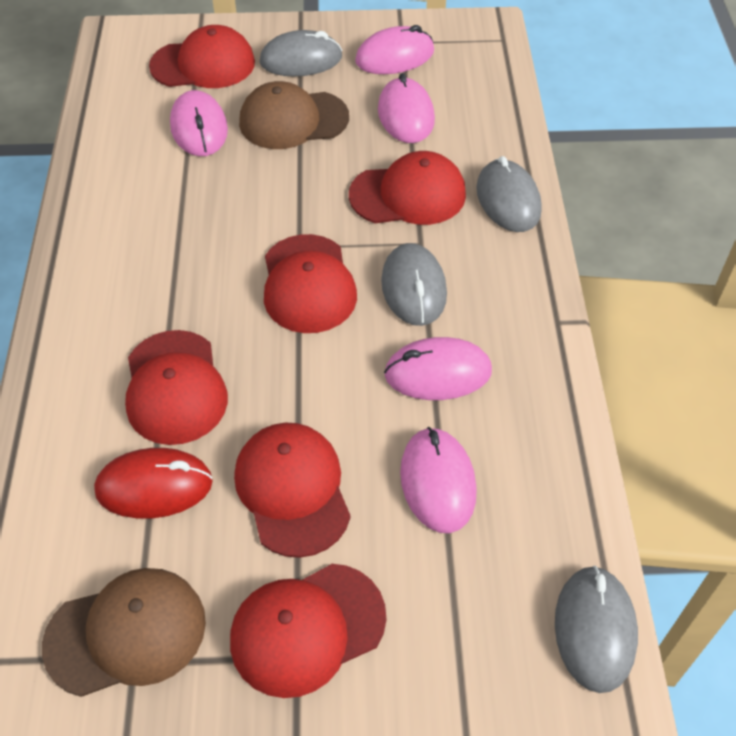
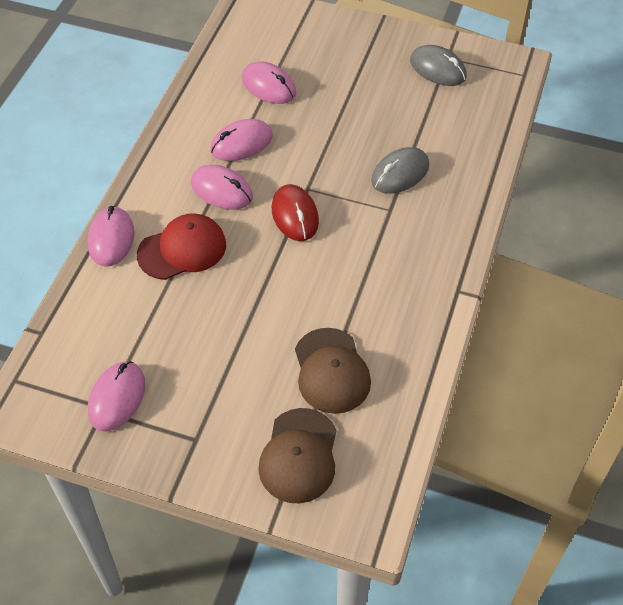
grey mouse: 4 -> 2
red cap: 6 -> 1

